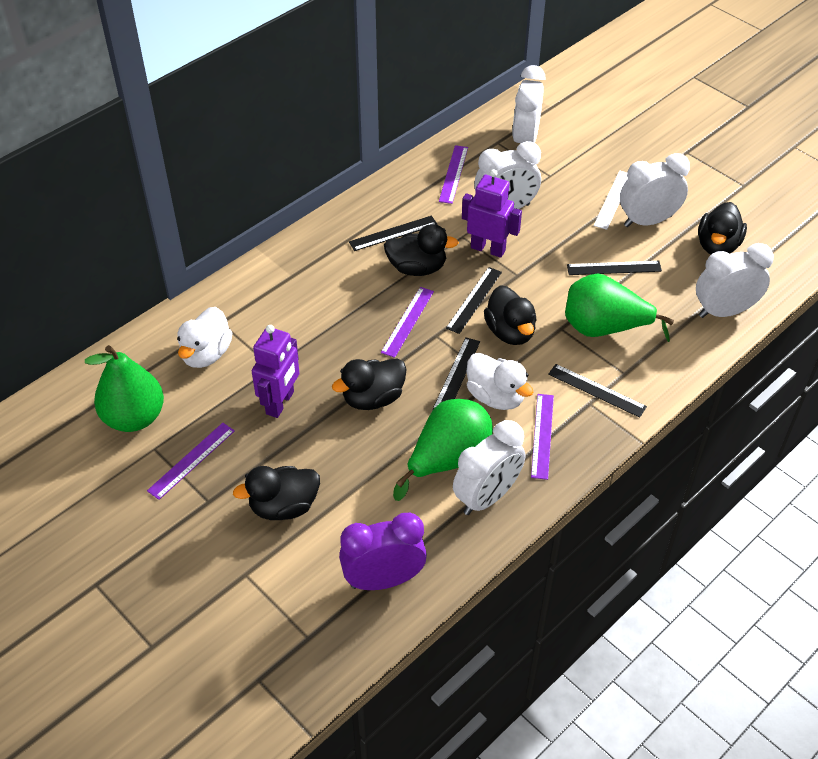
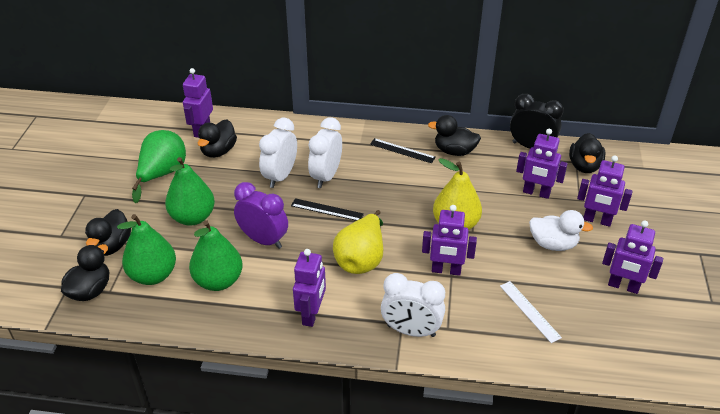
black clock: 0 -> 1
black ruler: 5 -> 2
green pear: 3 -> 4
purple robot: 2 -> 6
purple ruler: 4 -> 0
white clock: 5 -> 3
white duck: 2 -> 1
yellow pear: 0 -> 2

